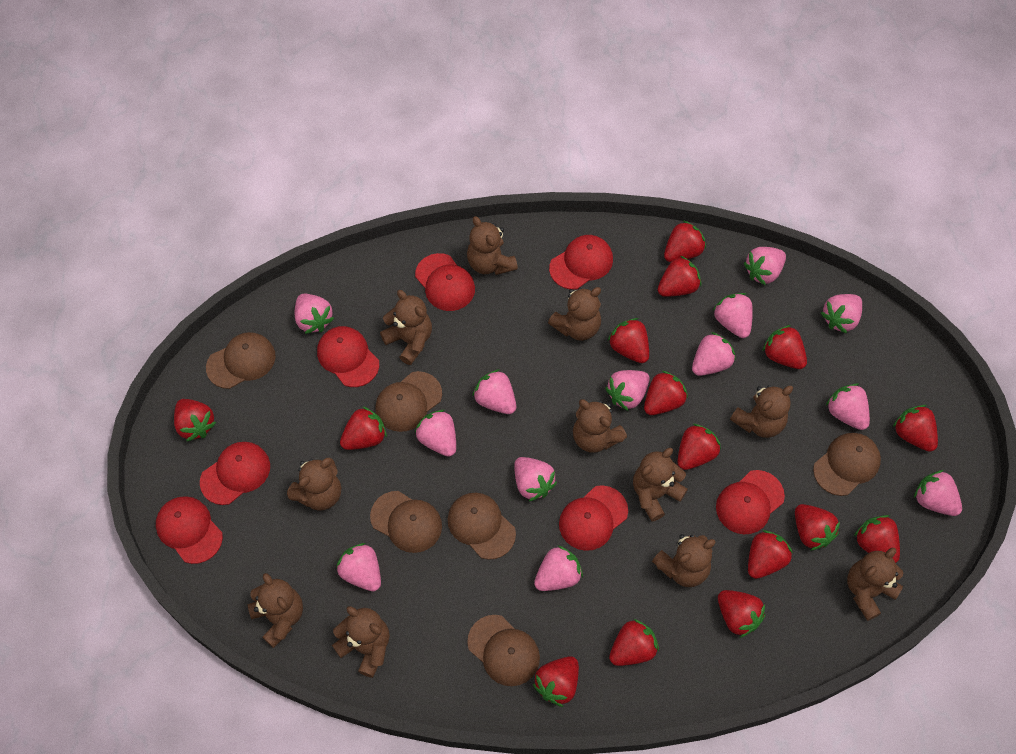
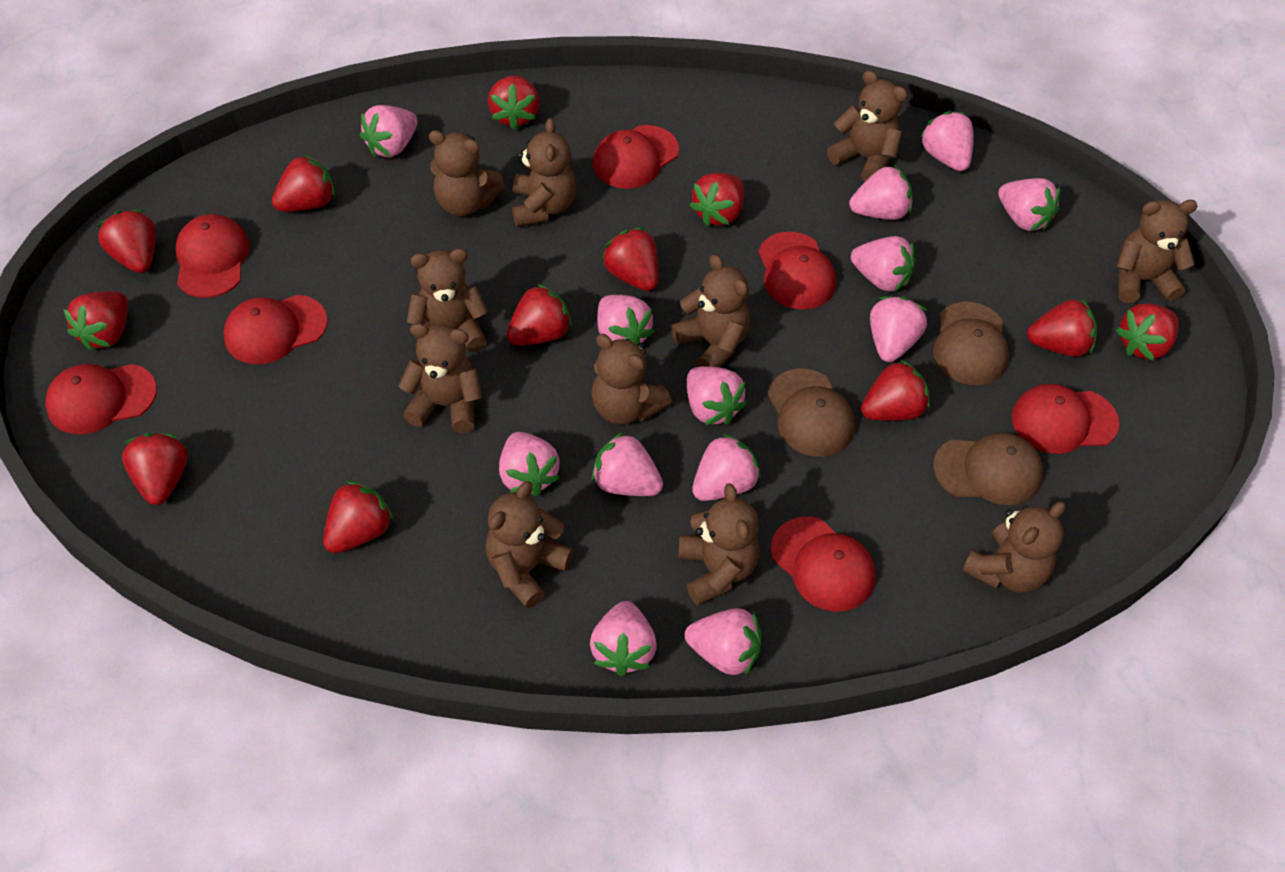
brown cap: 6 -> 3
red strawberry: 15 -> 12

